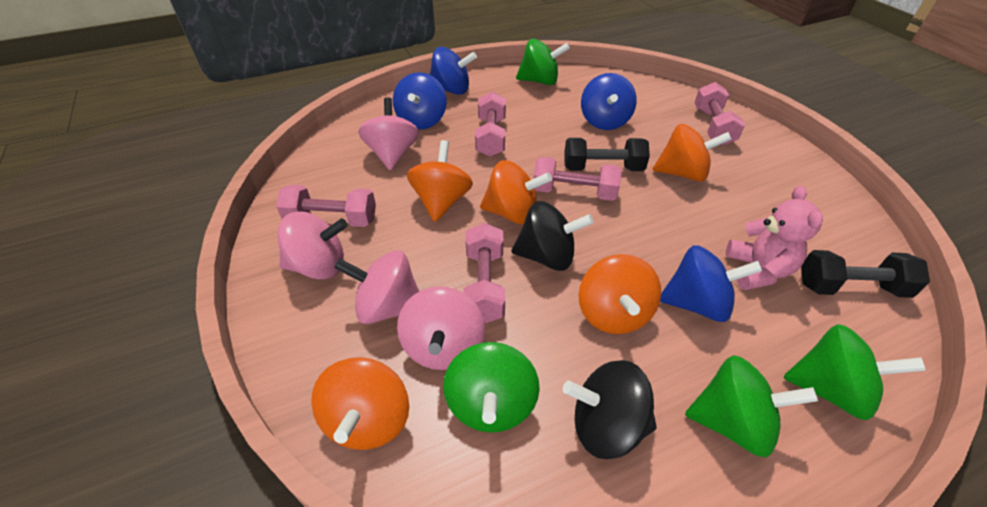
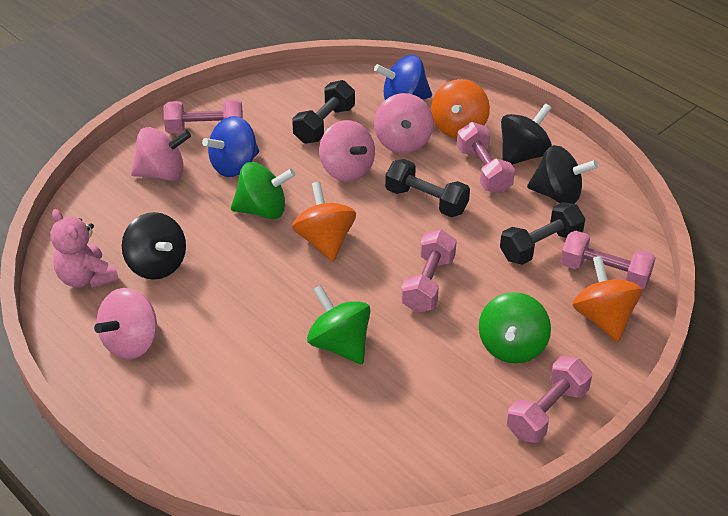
black dumbbell: 2 -> 3
black spinning top: 2 -> 3
blue spinning top: 4 -> 2
green spinning top: 4 -> 3
orange spinning top: 5 -> 3

